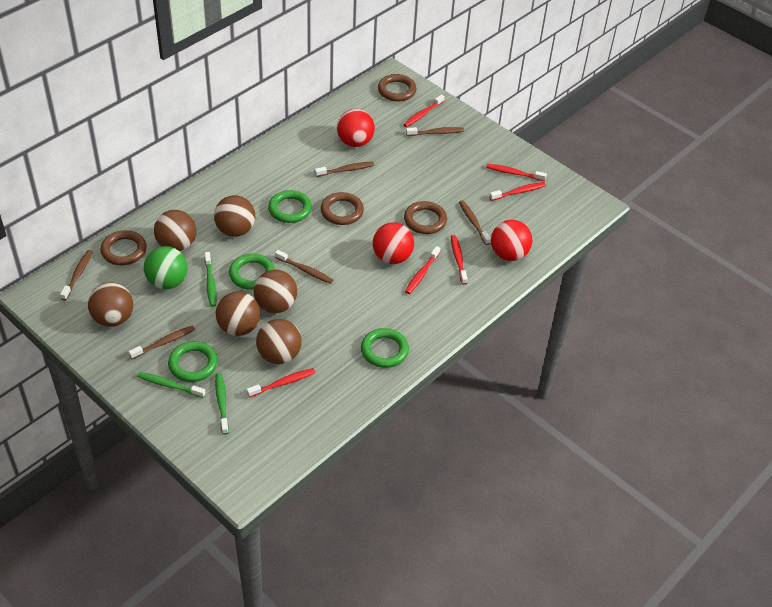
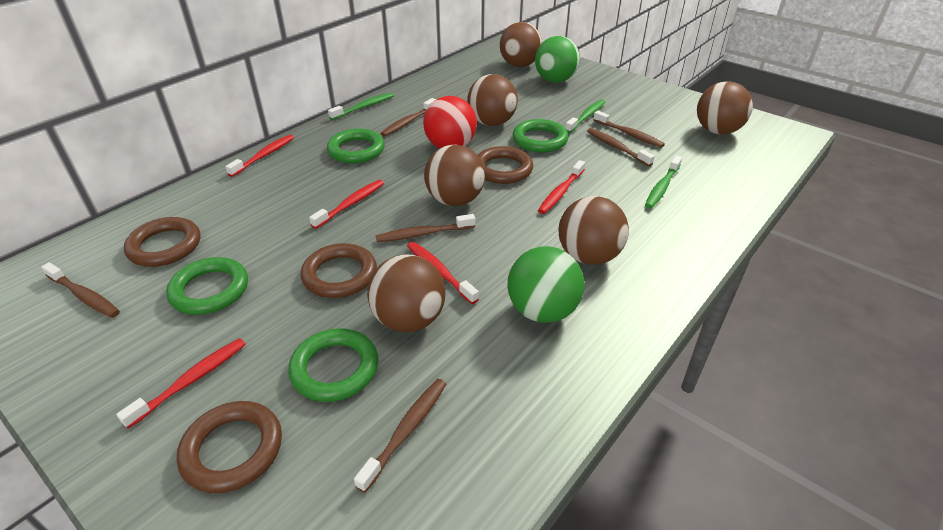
green ball: 1 -> 2
red ball: 3 -> 1
red toothbrush: 6 -> 5

